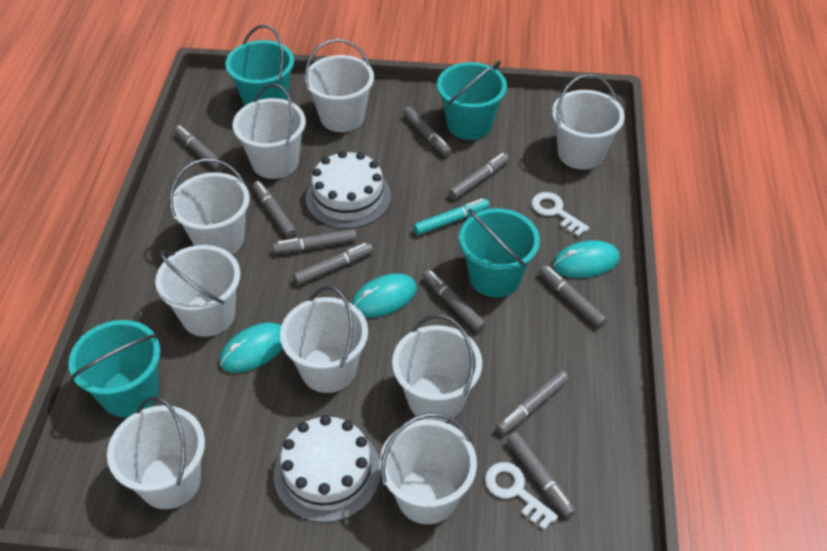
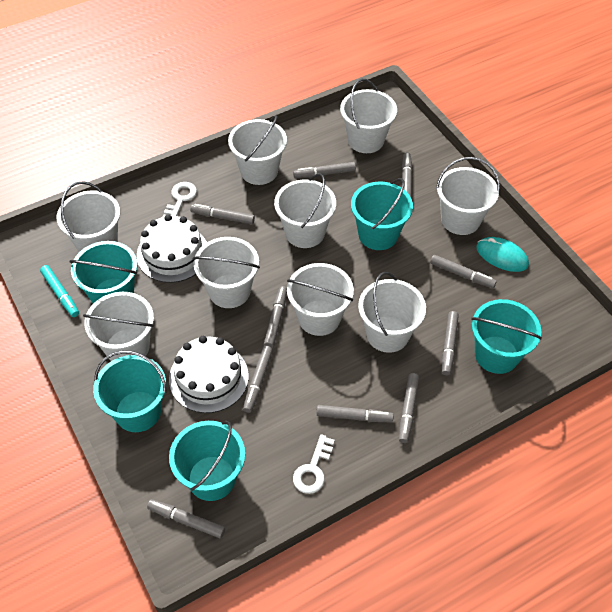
turquoise bucket: 4 -> 5
turquoise mouse: 3 -> 1

